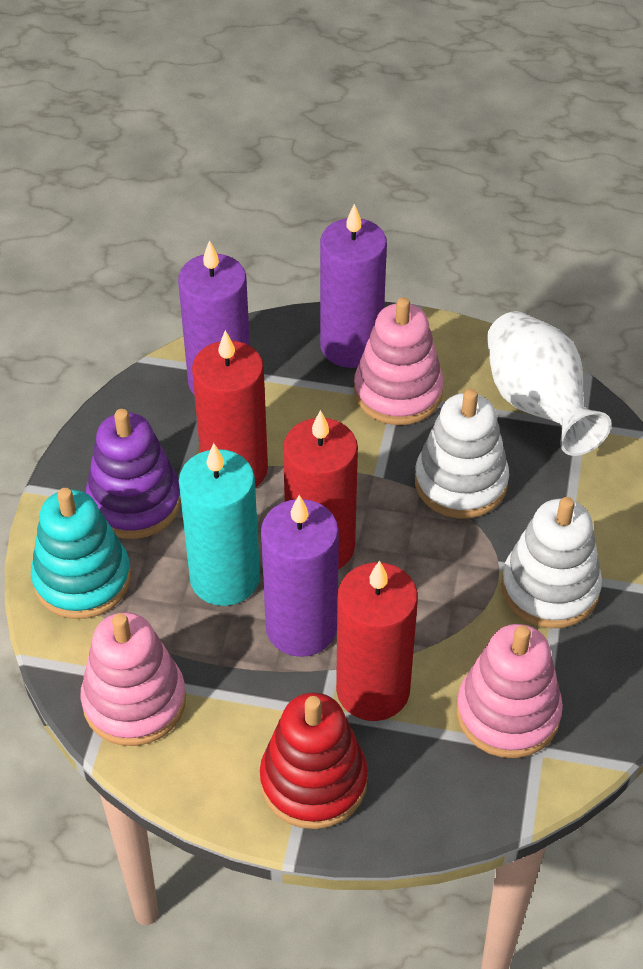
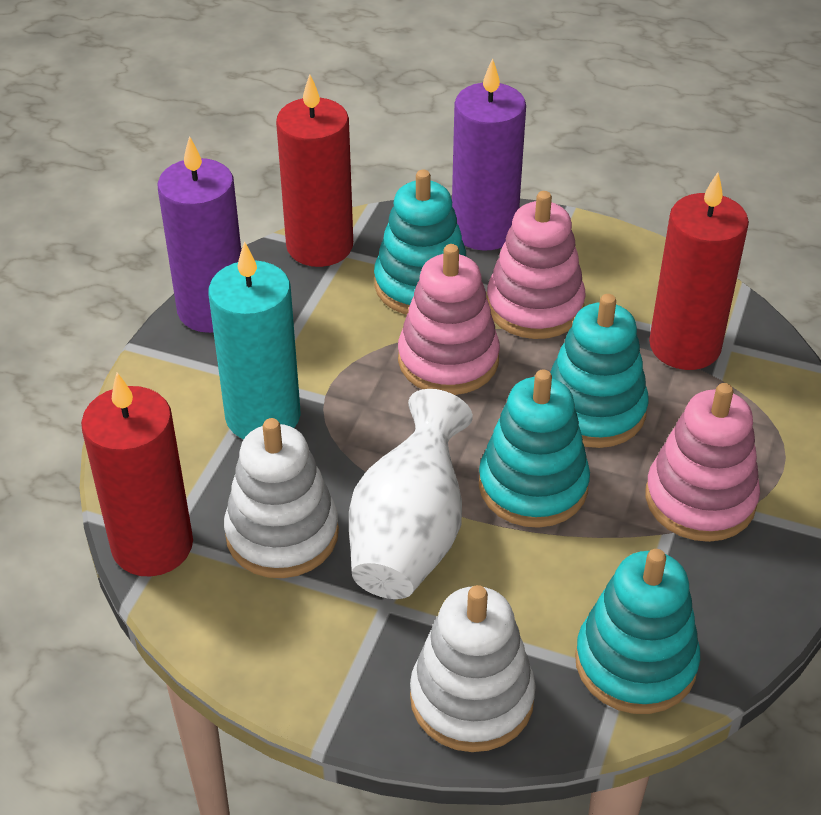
purple candle: 3 -> 2
purple stacking toy: 1 -> 0
red stacking toy: 1 -> 0
turquoise stacking toy: 1 -> 4

